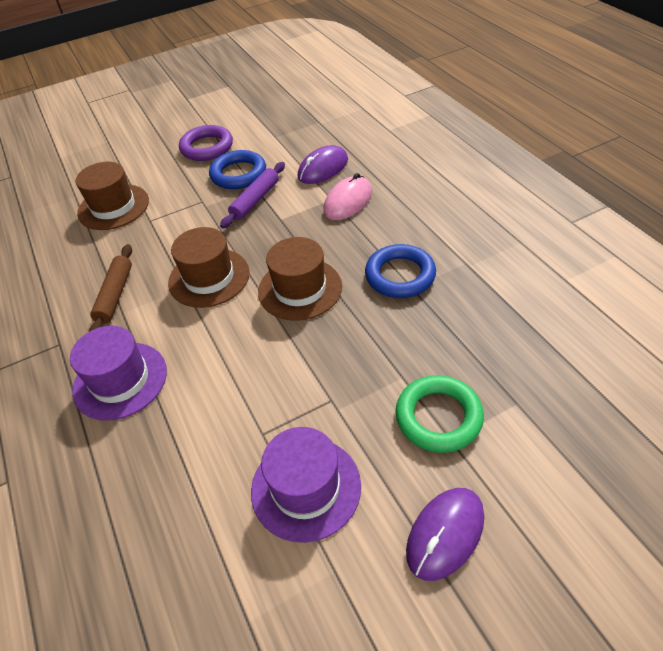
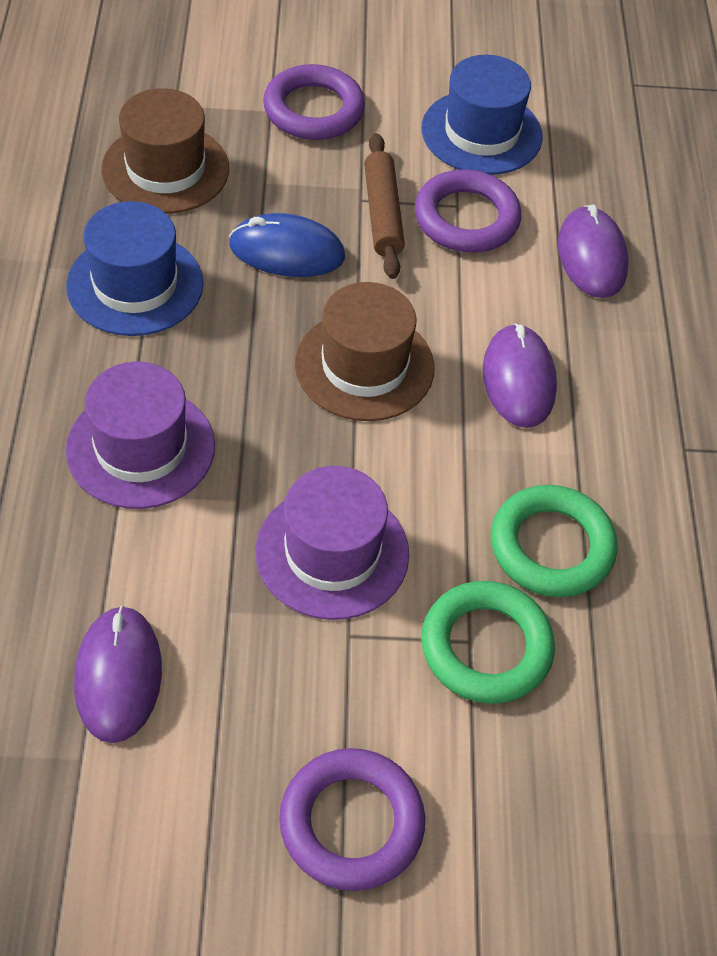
blue hat: 0 -> 2
blue mouse: 0 -> 1
blue ring: 2 -> 0
brown hat: 3 -> 2
green ring: 1 -> 2
pink mouse: 1 -> 0
purple mouse: 2 -> 3
purple ring: 1 -> 3
purple rolling pin: 1 -> 0

